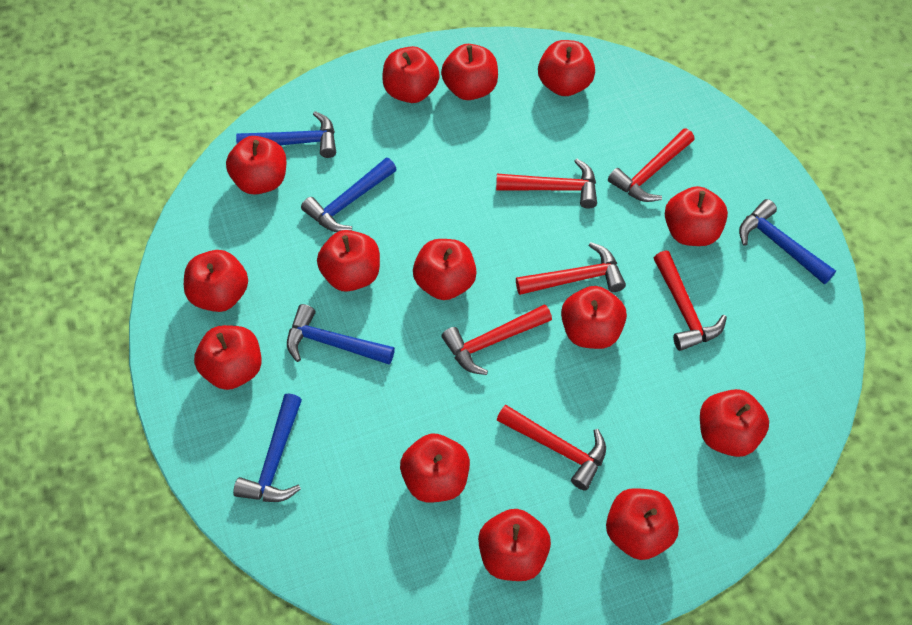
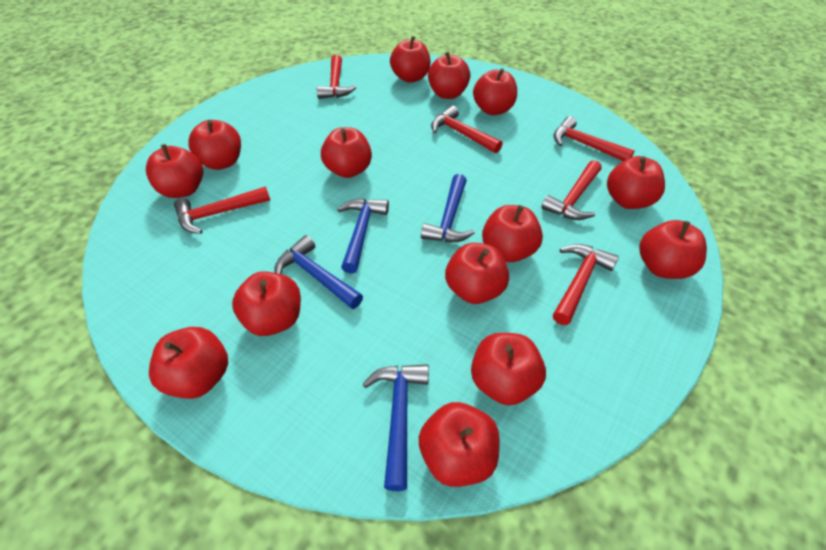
blue hammer: 5 -> 4

